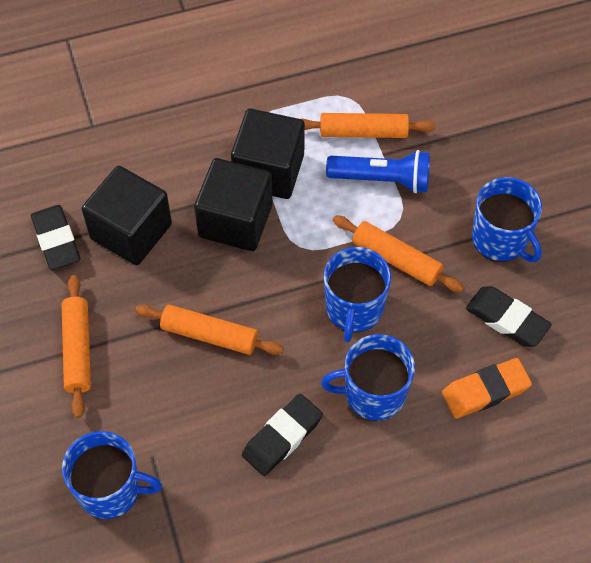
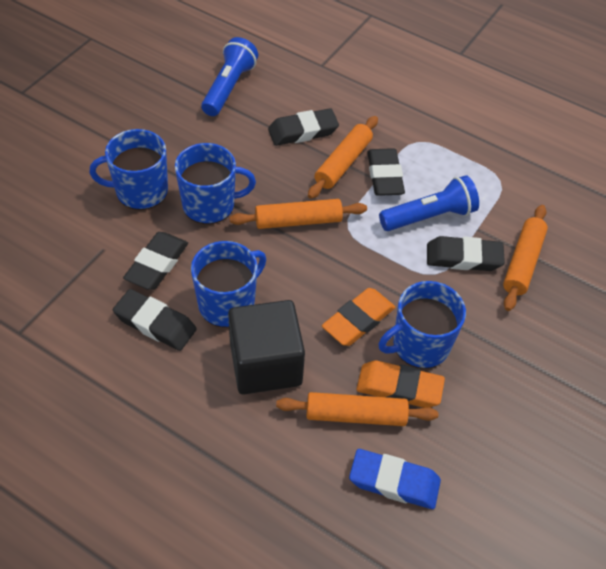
black cube: 3 -> 1
black eraser: 3 -> 5
blue eraser: 0 -> 1
blue flashlight: 1 -> 2
orange eraser: 1 -> 2

